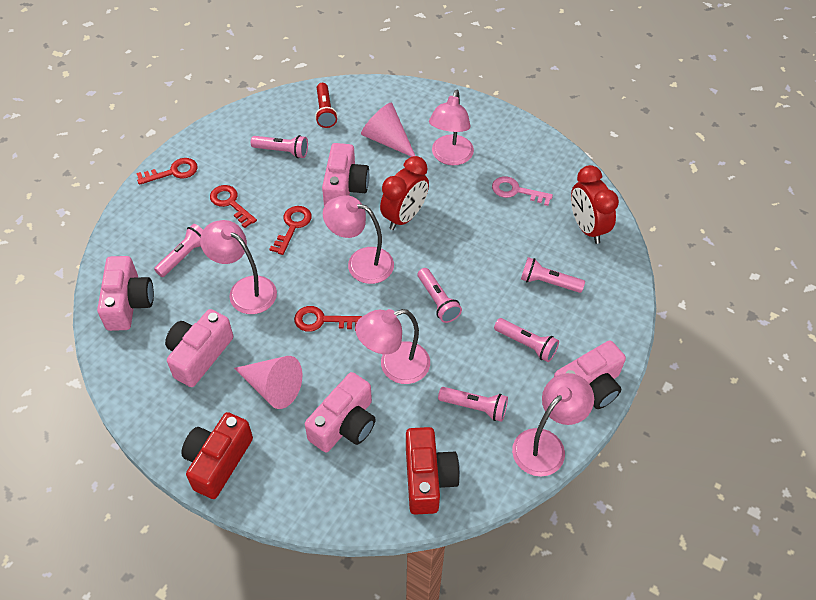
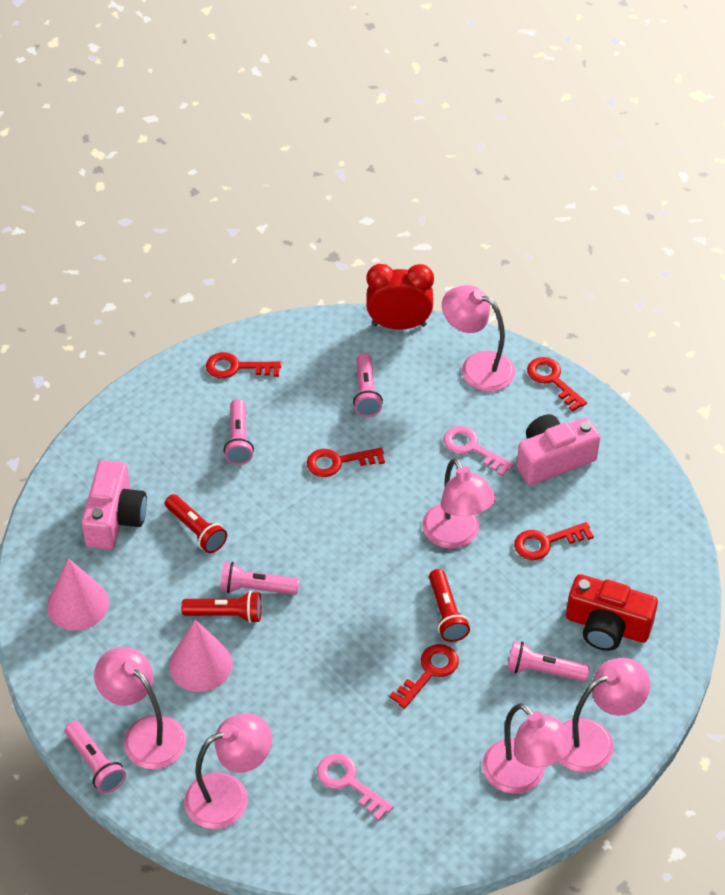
pink camera: 5 -> 2
pink flashlight: 6 -> 5
pink key: 1 -> 2
pink lamp: 5 -> 6
red camera: 2 -> 1
red clock: 2 -> 1
red flashlight: 1 -> 3
red key: 4 -> 5

